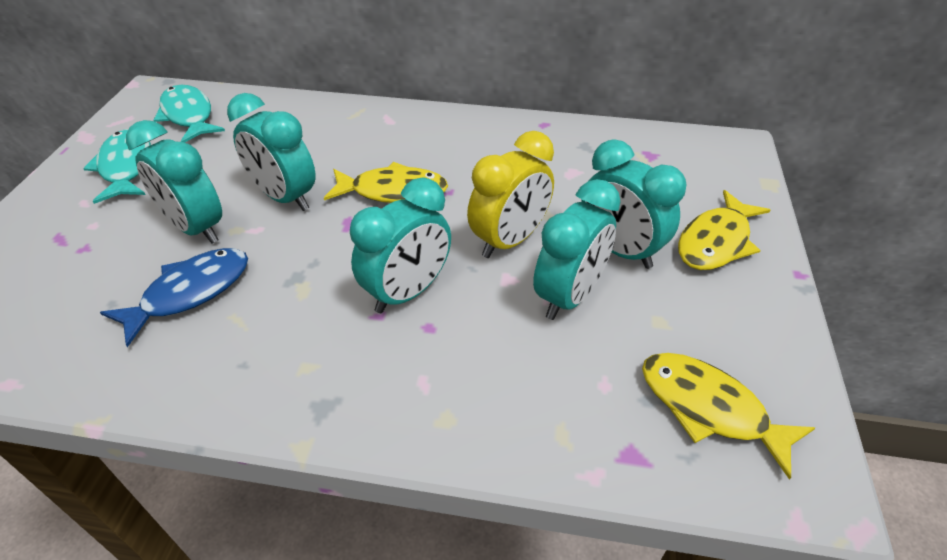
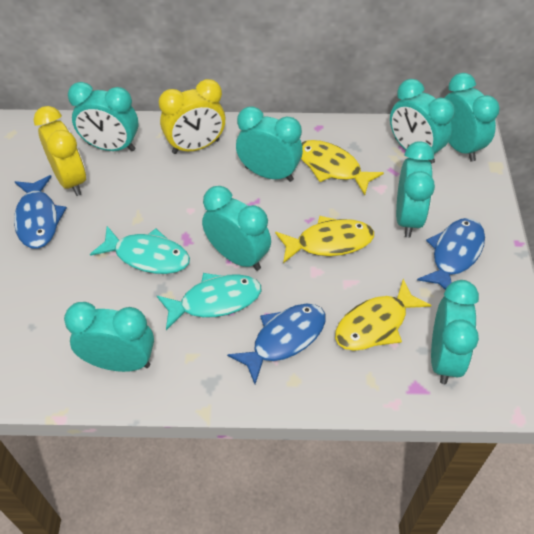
blue fish: 1 -> 3
turquoise clock: 5 -> 8
yellow clock: 1 -> 2

